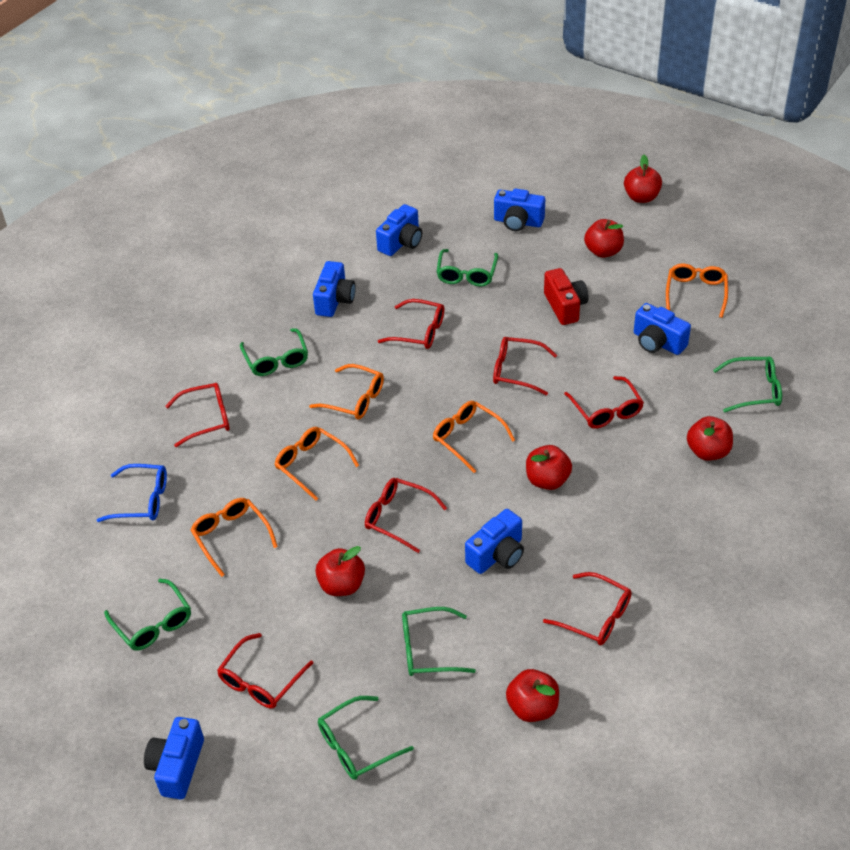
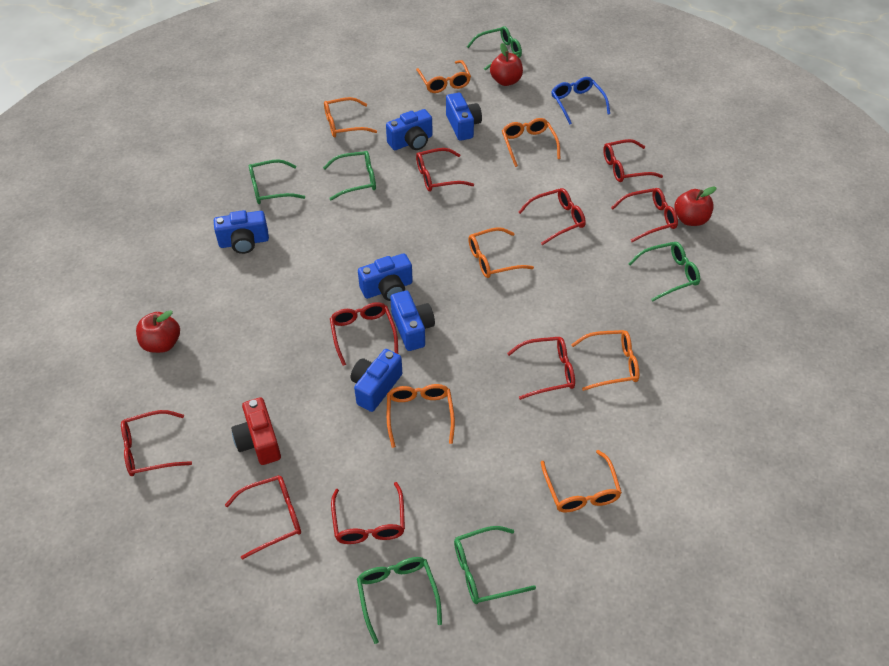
orange glasses: 5 -> 7
red apple: 6 -> 3
red glasses: 7 -> 9

